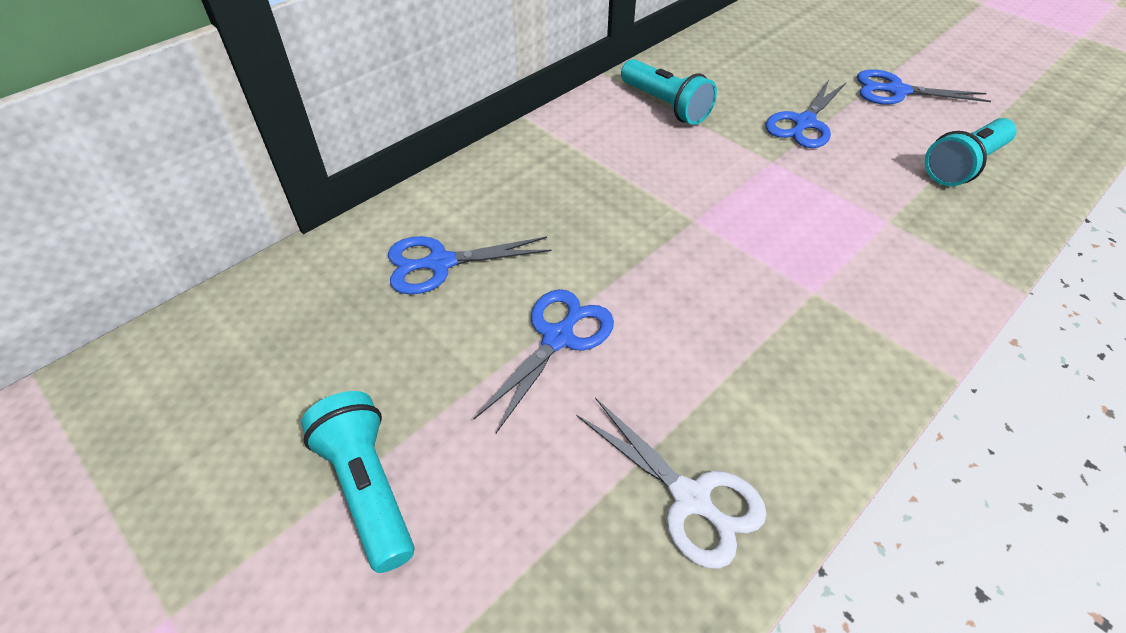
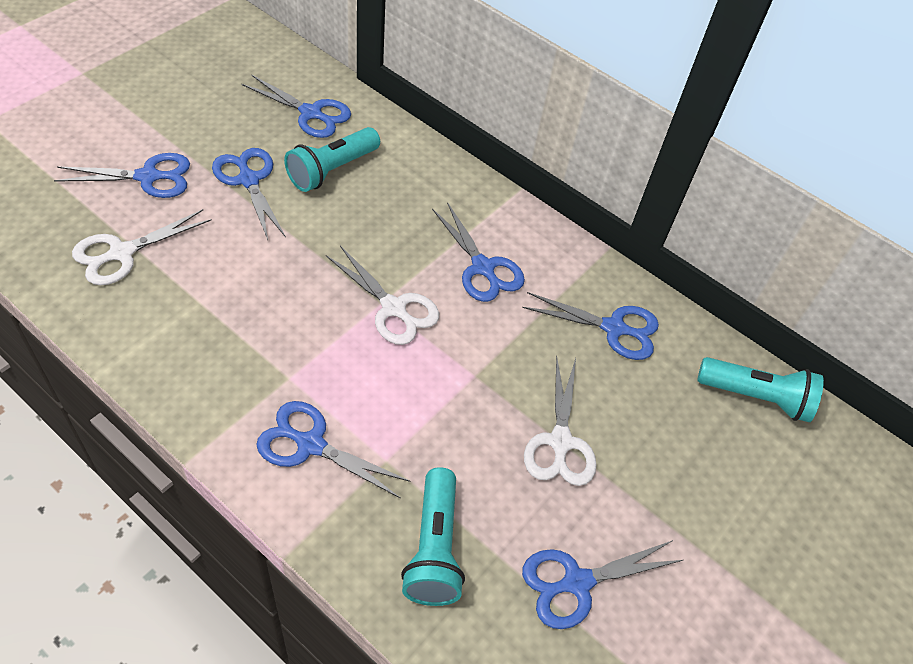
blue scissors: 4 -> 7
white scissors: 1 -> 3

